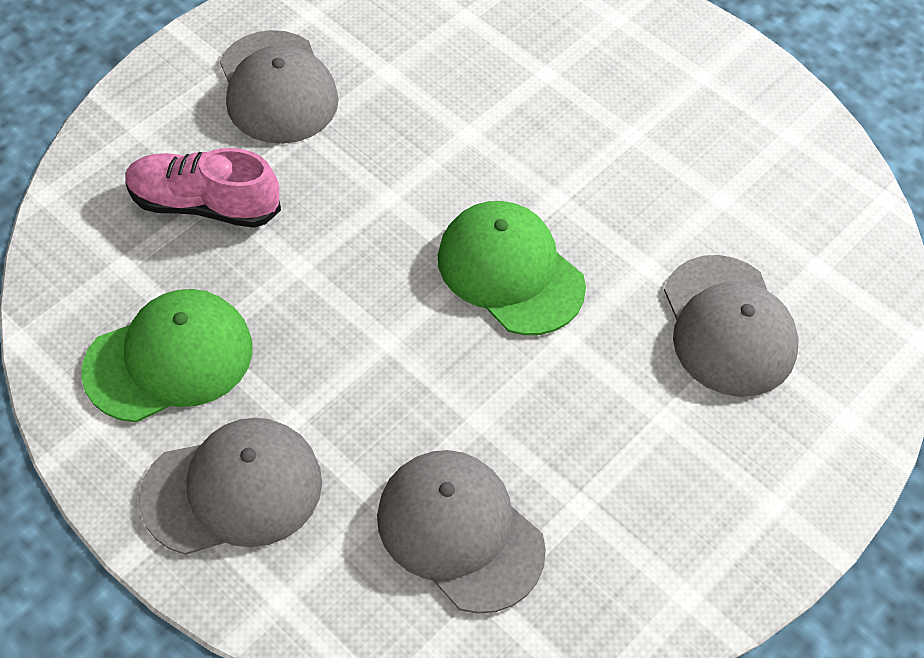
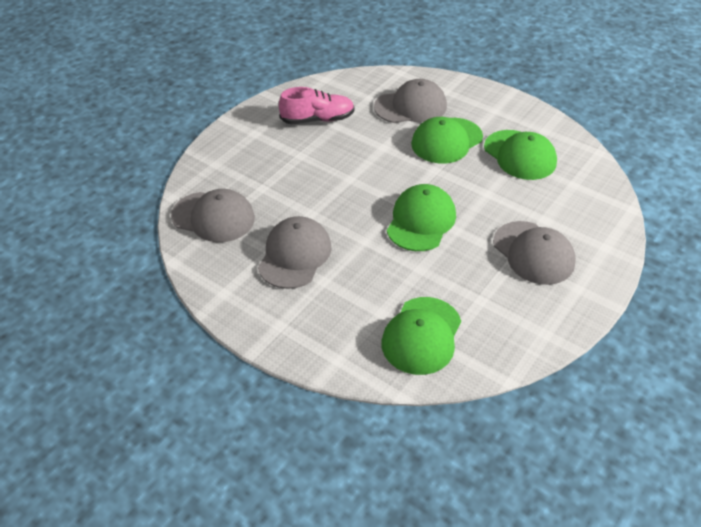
green cap: 2 -> 4

